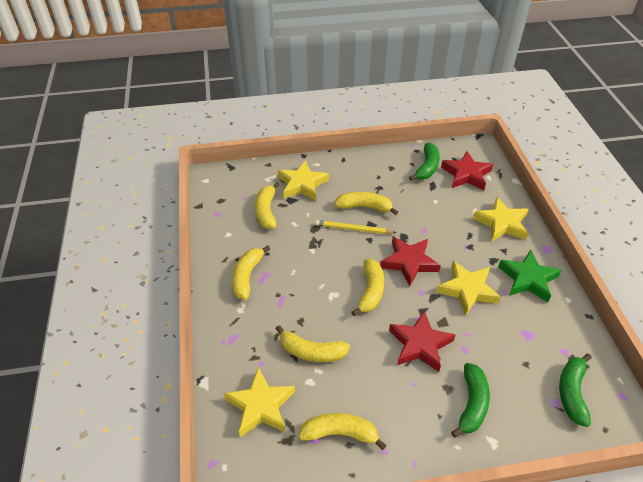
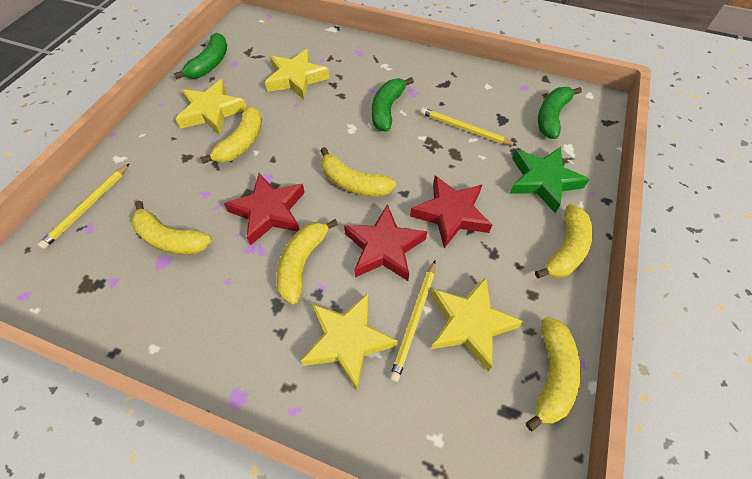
yellow pencil: 1 -> 3

